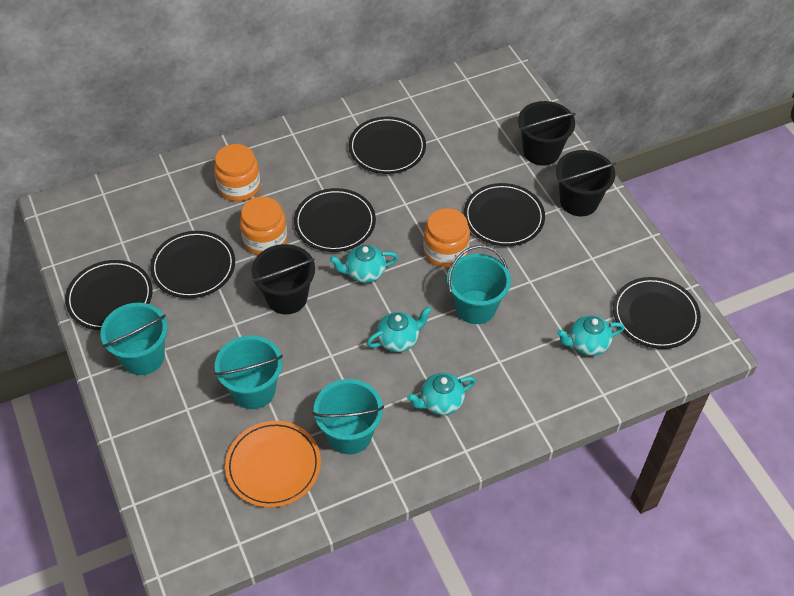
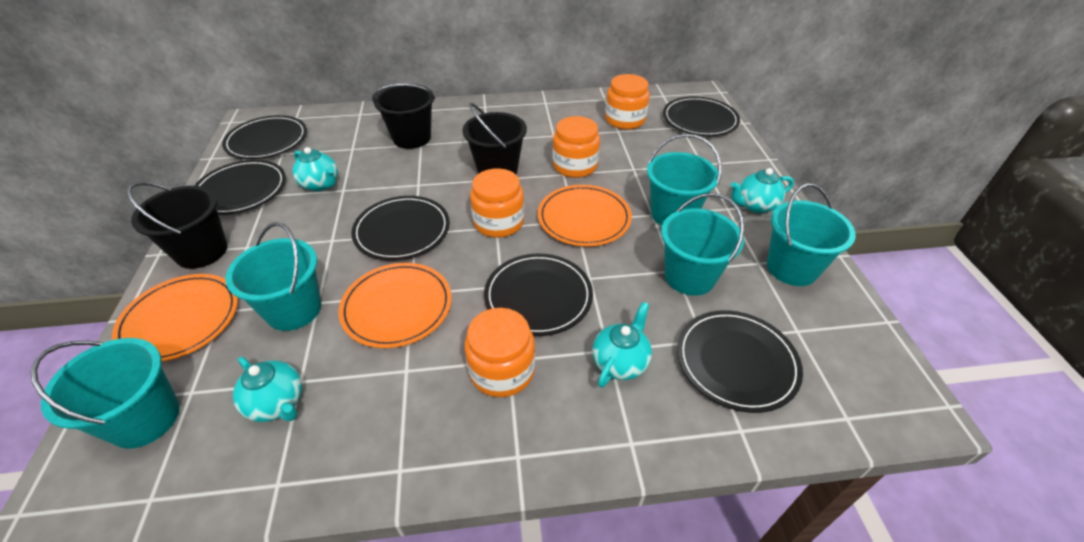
orange jar: 3 -> 4
orange plate: 1 -> 3
turquoise bucket: 4 -> 5

